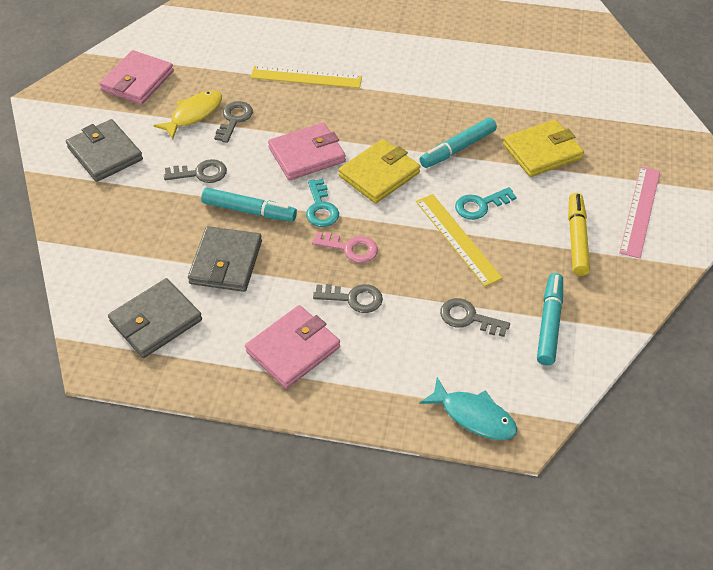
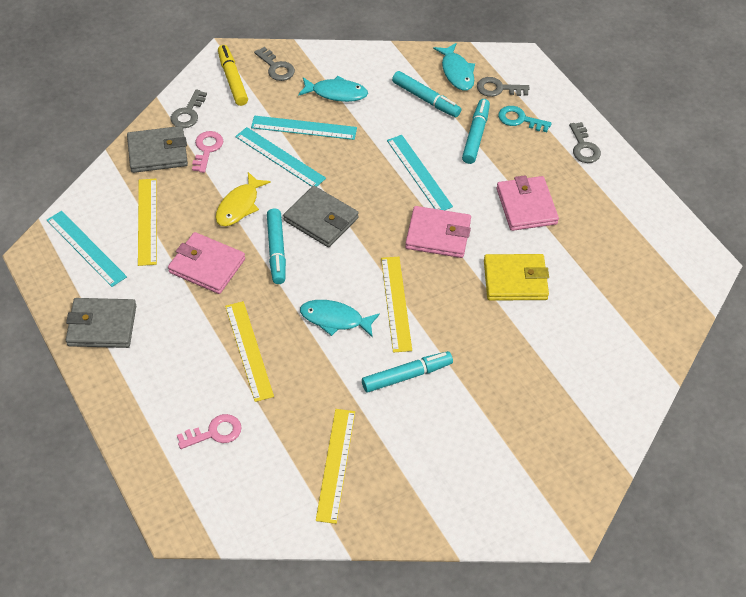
pink key: 1 -> 2
pink ruler: 1 -> 0
turquoise fish: 1 -> 3
turquoise key: 2 -> 1
turquoise marker: 3 -> 4
turquoise ruler: 0 -> 4
yellow ruler: 2 -> 4
yellow wallet: 2 -> 1

